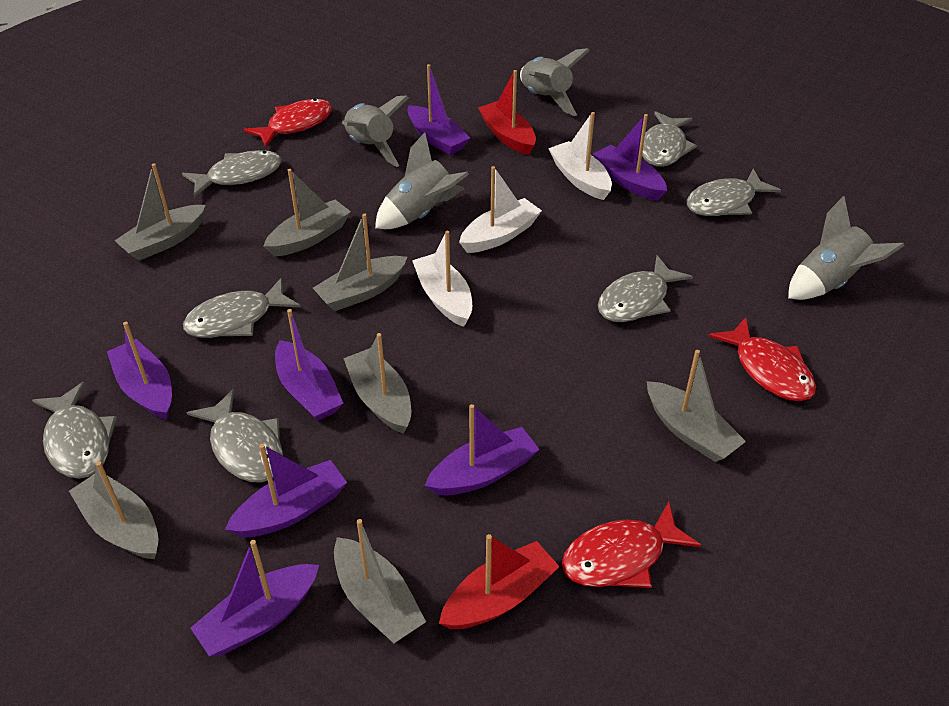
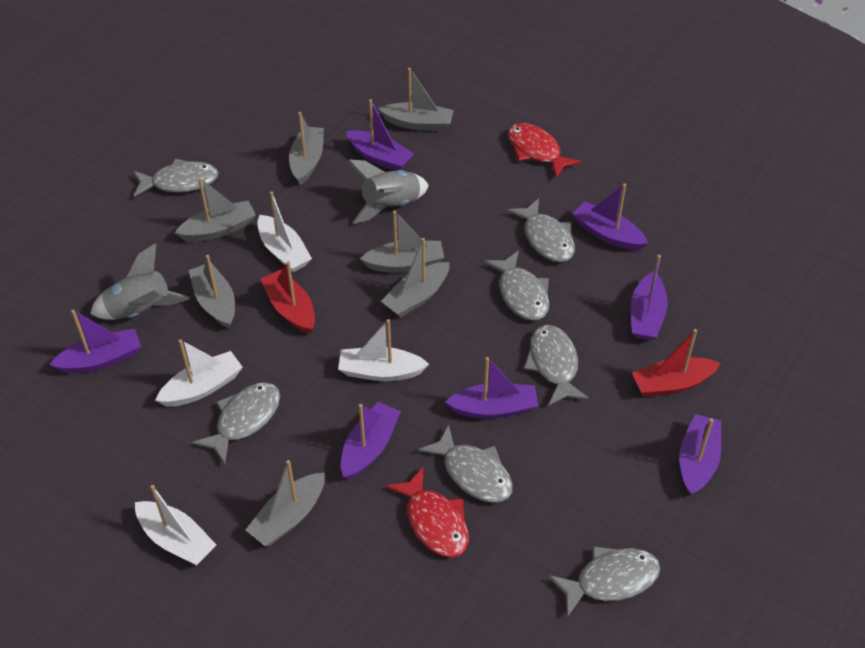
grey rocket: 4 -> 2
red fish: 3 -> 2
white boat: 3 -> 4

